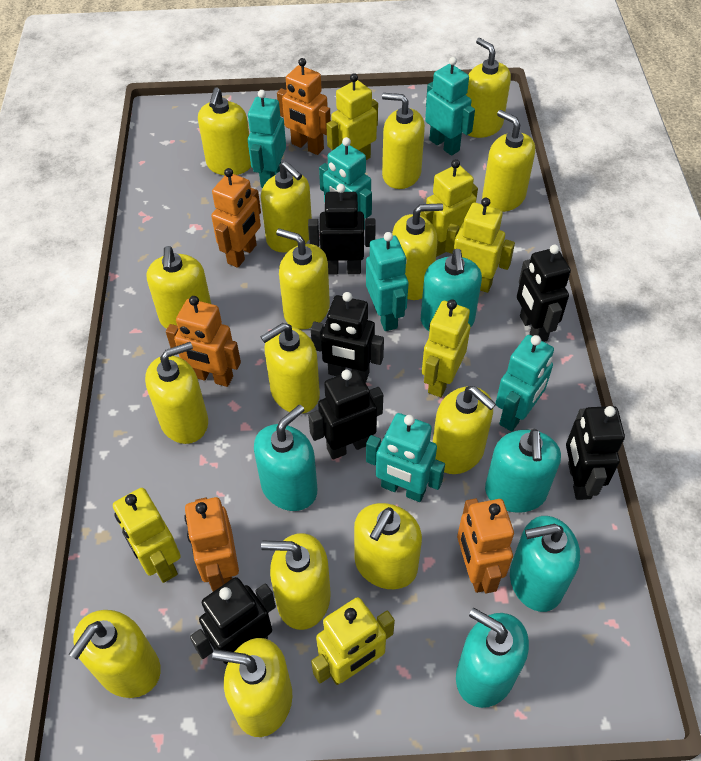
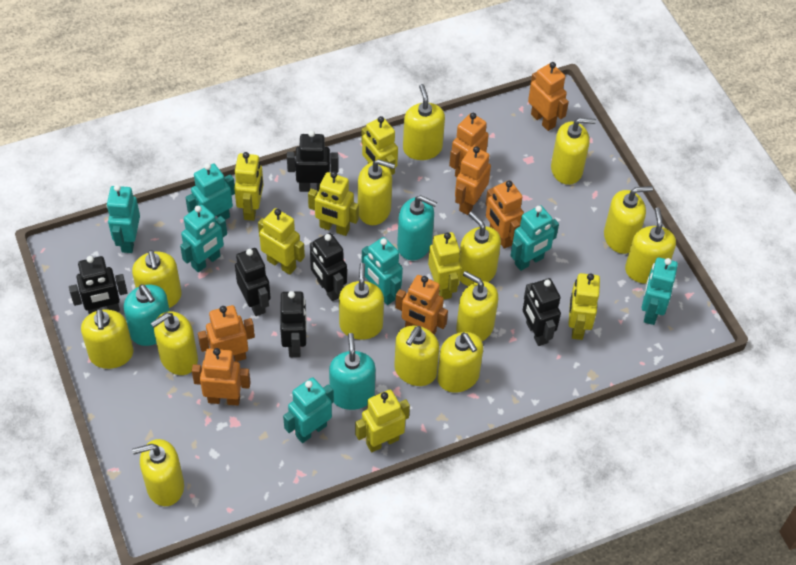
orange robot: 5 -> 7
turquoise robot: 6 -> 7
turquoise soap dispenser: 5 -> 3
yellow robot: 6 -> 7
yellow soap dispenser: 15 -> 14

